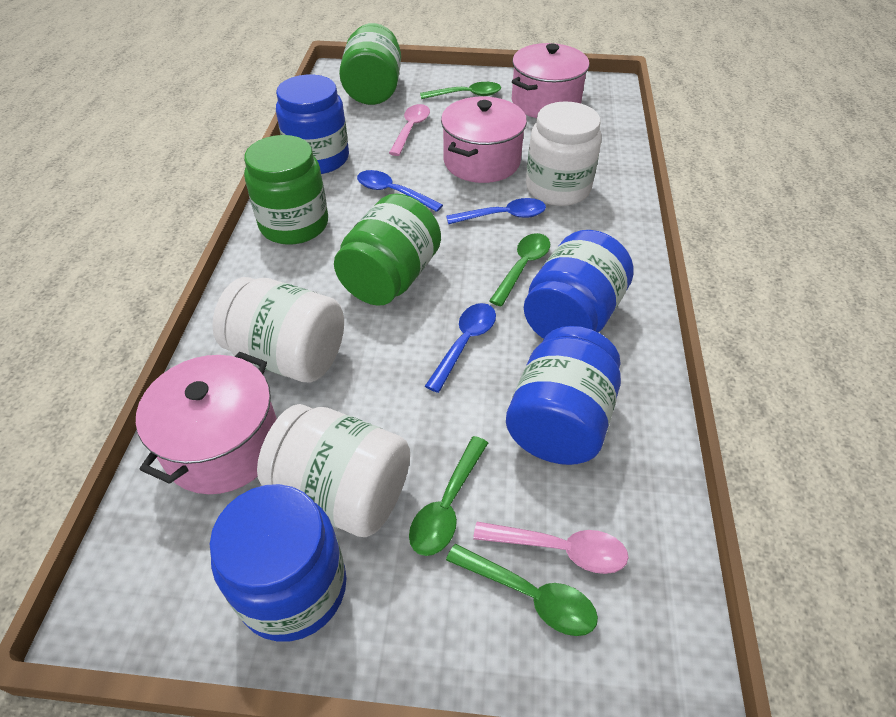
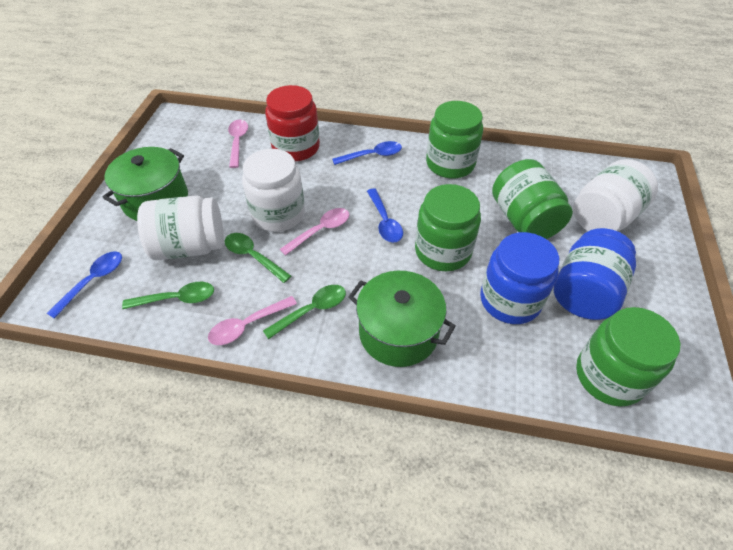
blue jar: 4 -> 2
green jar: 3 -> 4
green pot: 0 -> 2
green spoon: 4 -> 3
pink pot: 3 -> 0
pink spoon: 2 -> 3
red jar: 0 -> 1

